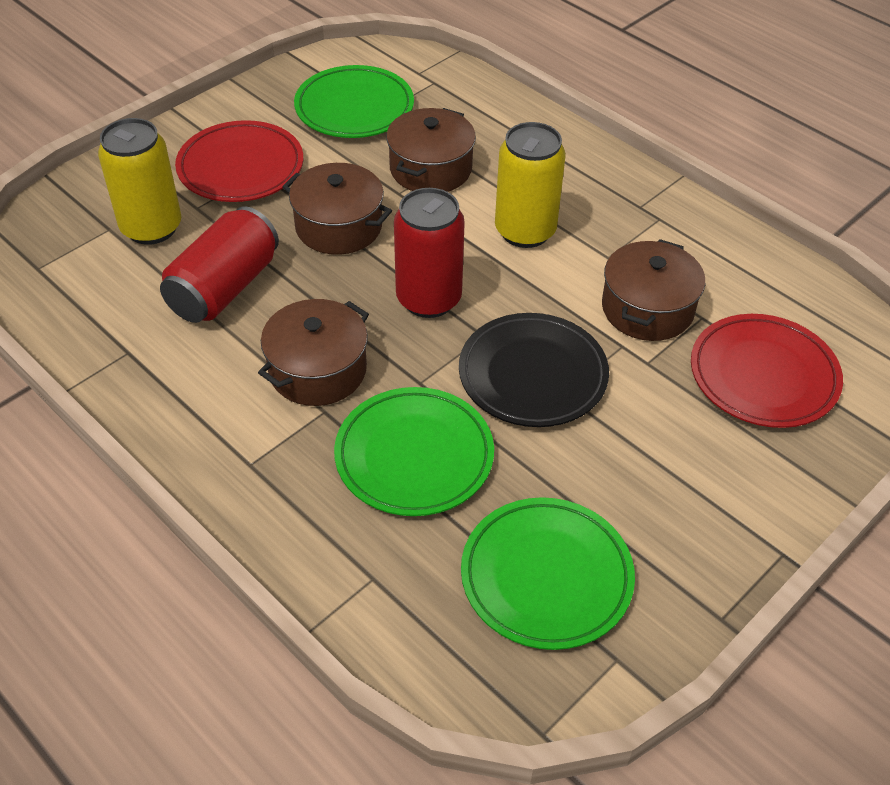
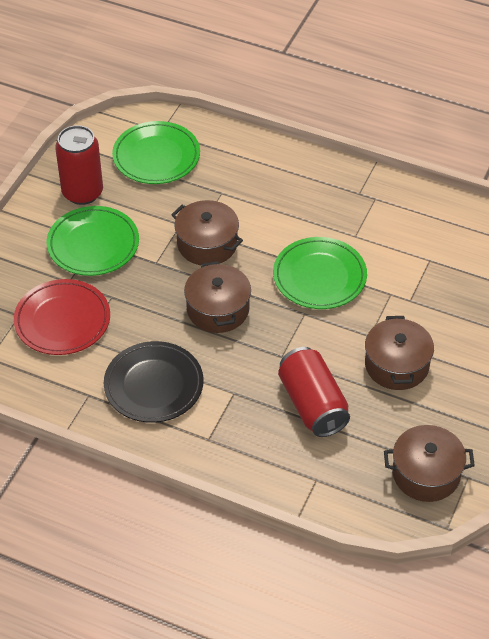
red plate: 2 -> 1
yellow can: 2 -> 0

